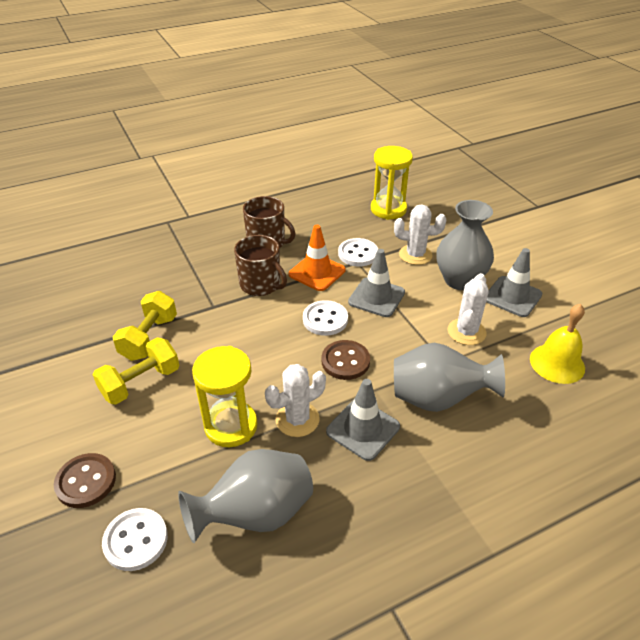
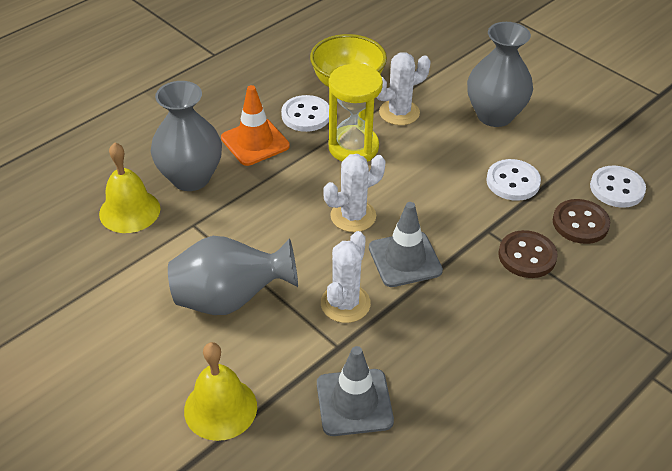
brown mug: 2 -> 0
grey traffic cone: 3 -> 2
yellow bell: 1 -> 2
yellow bowl: 0 -> 1
yellow dumbbell: 2 -> 0
yellow hourglass: 2 -> 1

